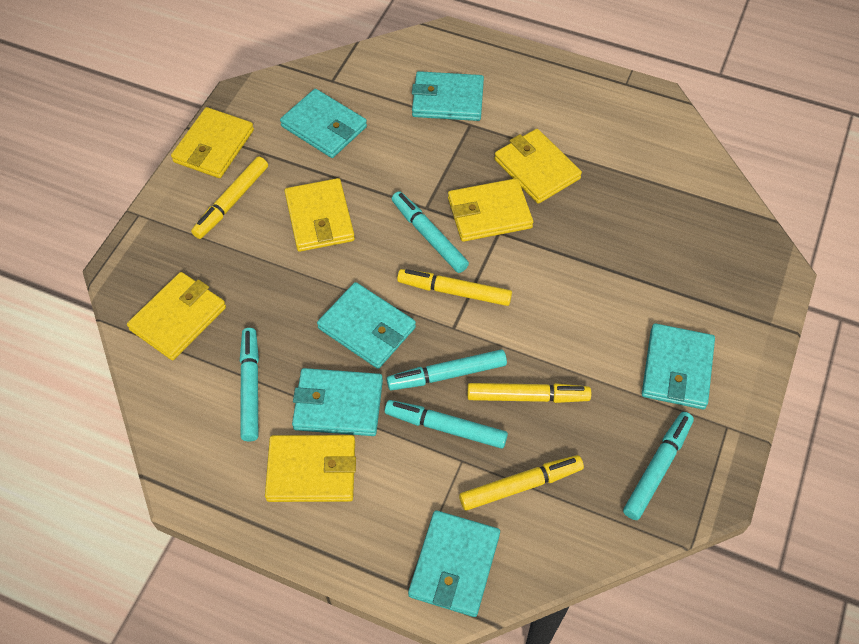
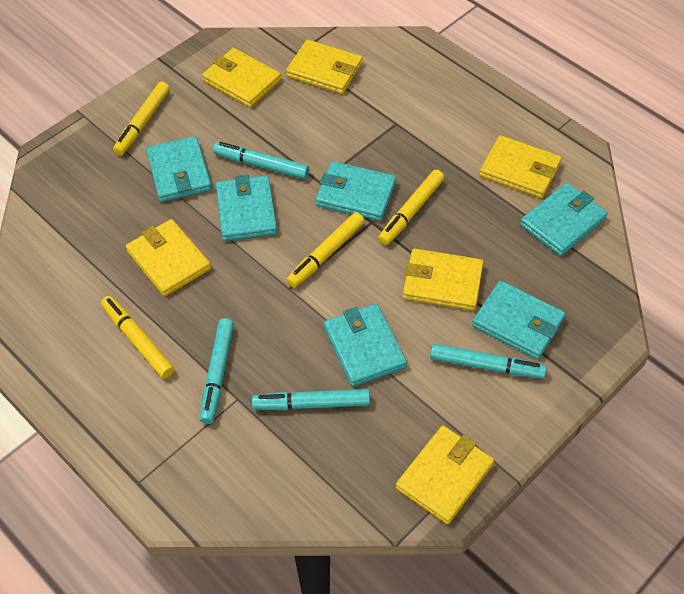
turquoise marker: 5 -> 4

